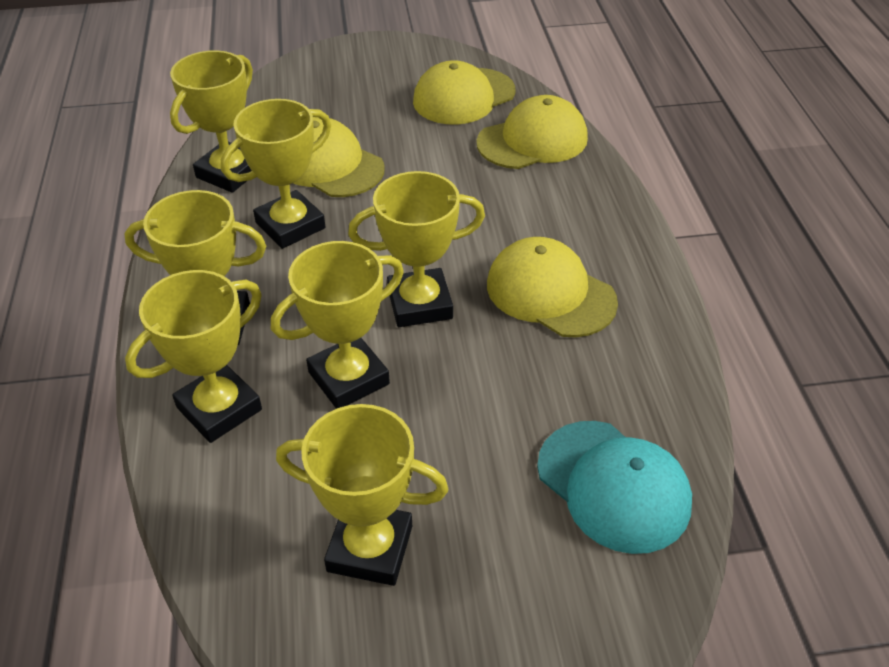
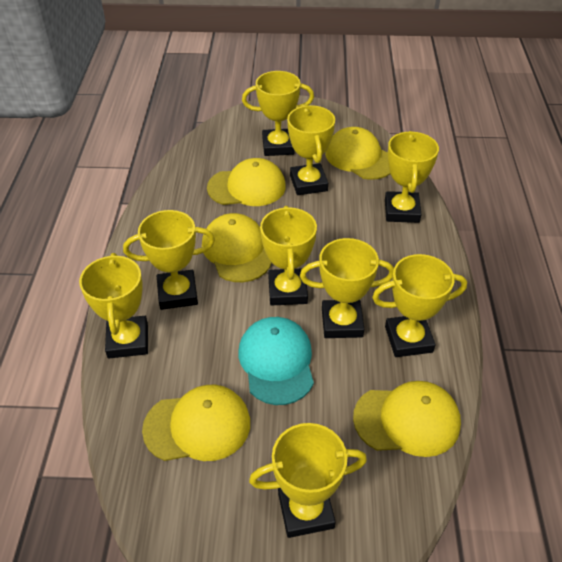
yellow cap: 4 -> 5
yellow trophy: 7 -> 9

